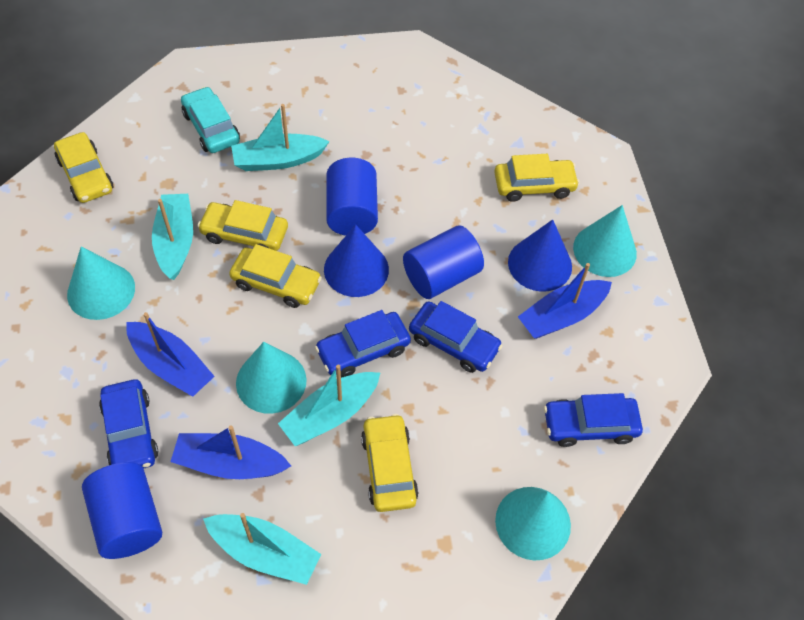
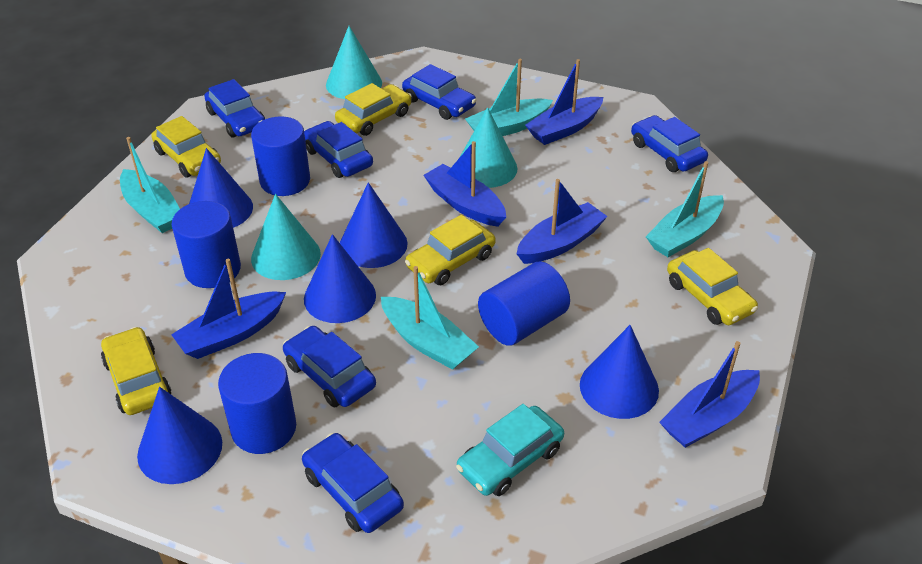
blue boat: 3 -> 5
blue car: 4 -> 6
blue cone: 2 -> 5
blue cylinder: 3 -> 4
turquoise cone: 4 -> 3

